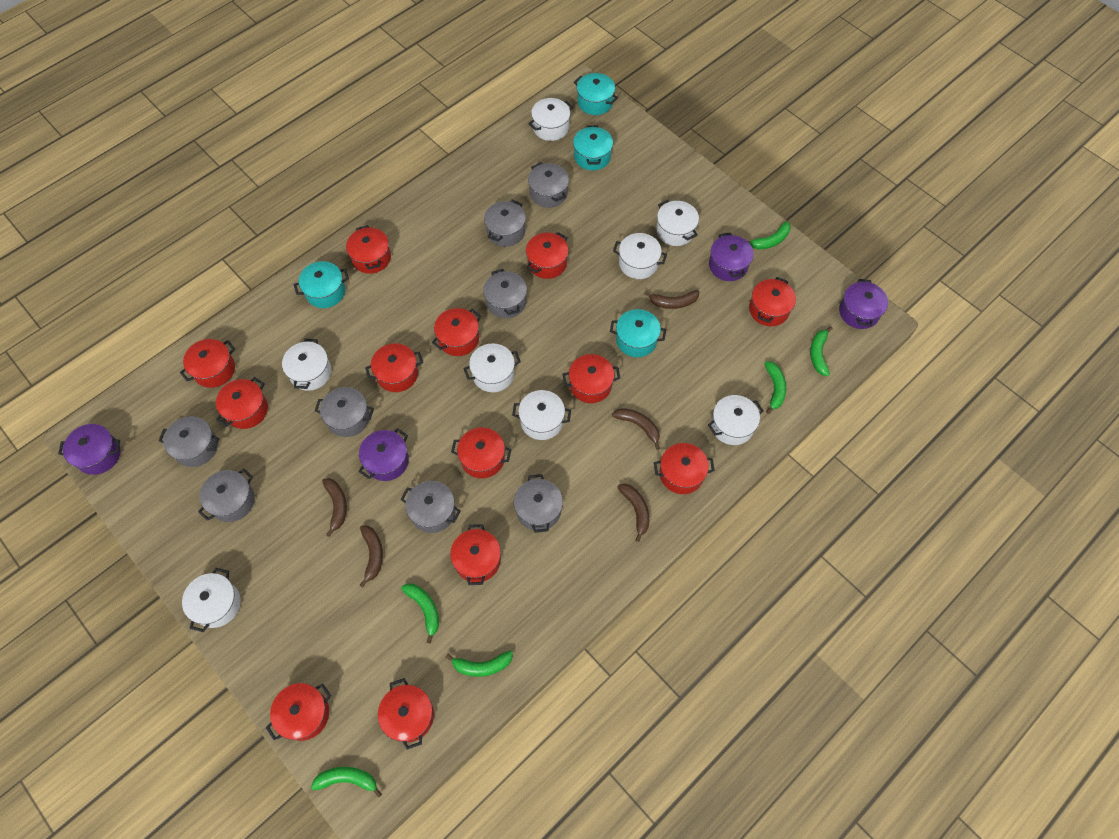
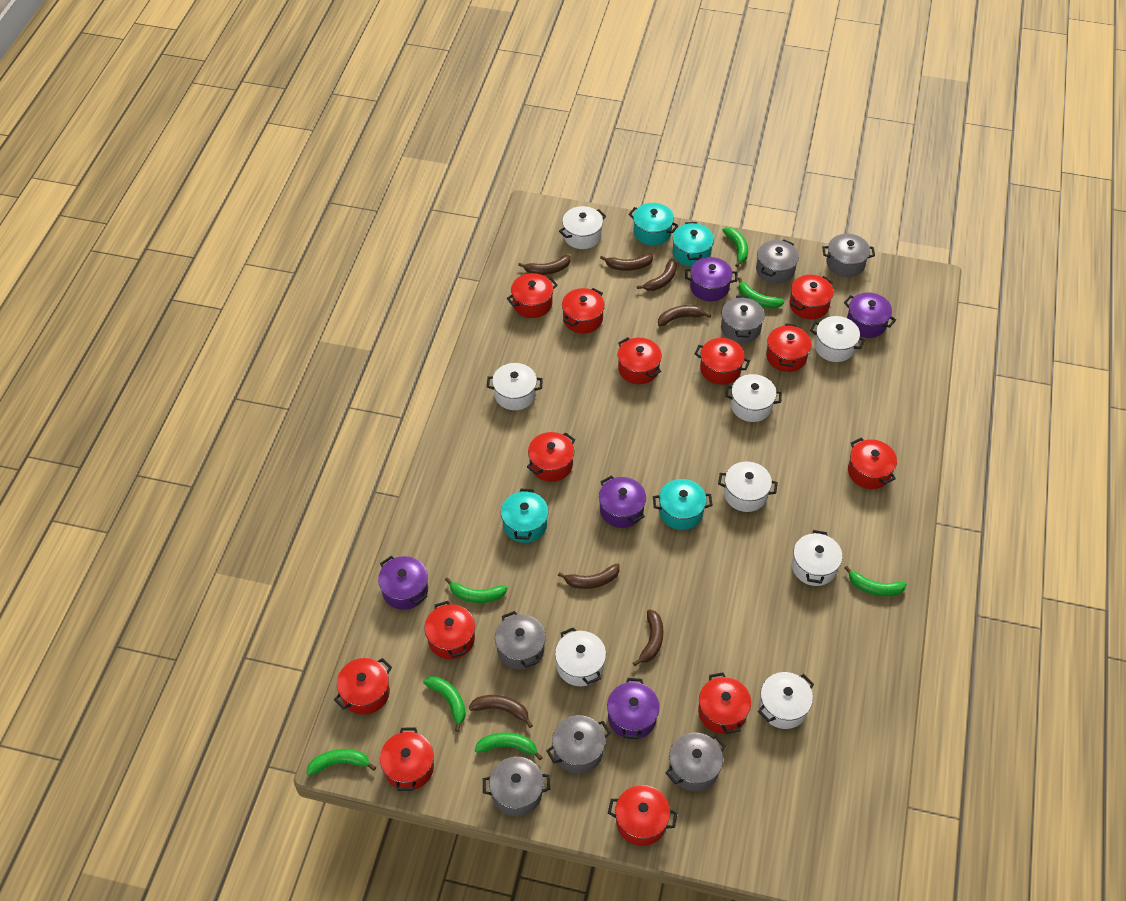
brown banana: 5 -> 7
green banana: 6 -> 7
grey pot: 8 -> 7
purple pot: 4 -> 5

